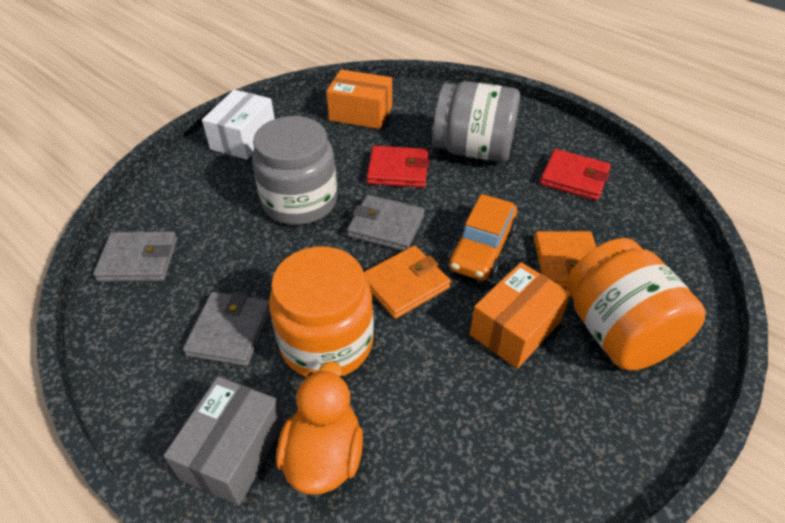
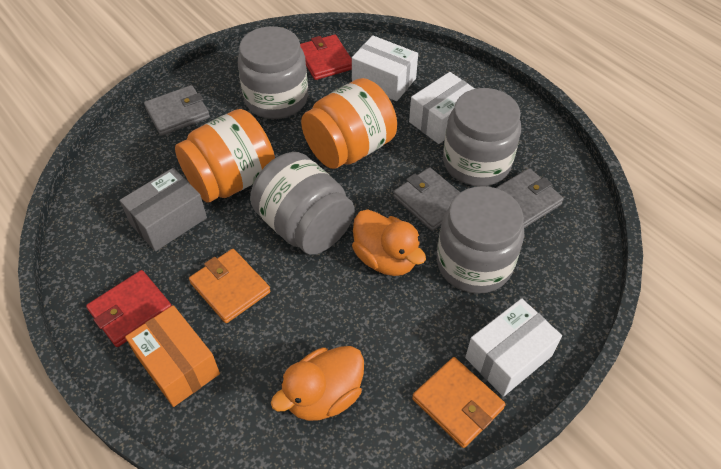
grey jar: 2 -> 4
orange box: 2 -> 1
orange car: 1 -> 0
orange duck: 1 -> 2
white box: 1 -> 3

